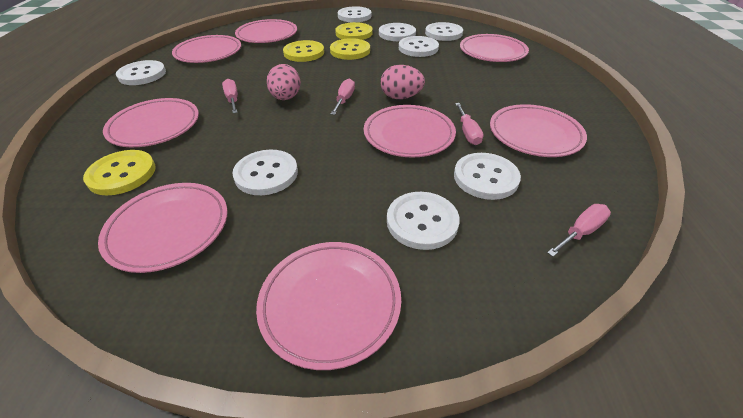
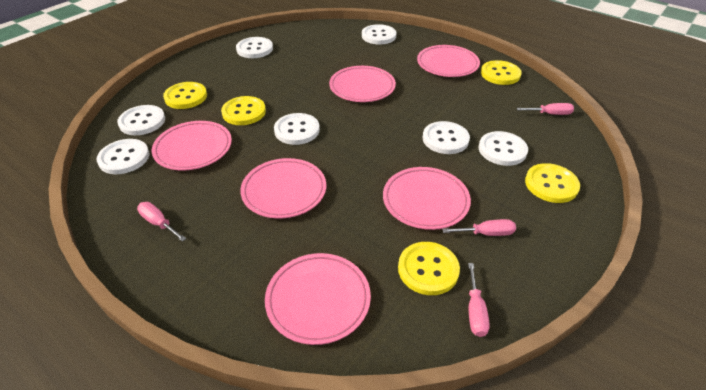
pink egg: 2 -> 0
pink plate: 8 -> 6
white button: 8 -> 7
yellow button: 4 -> 5

